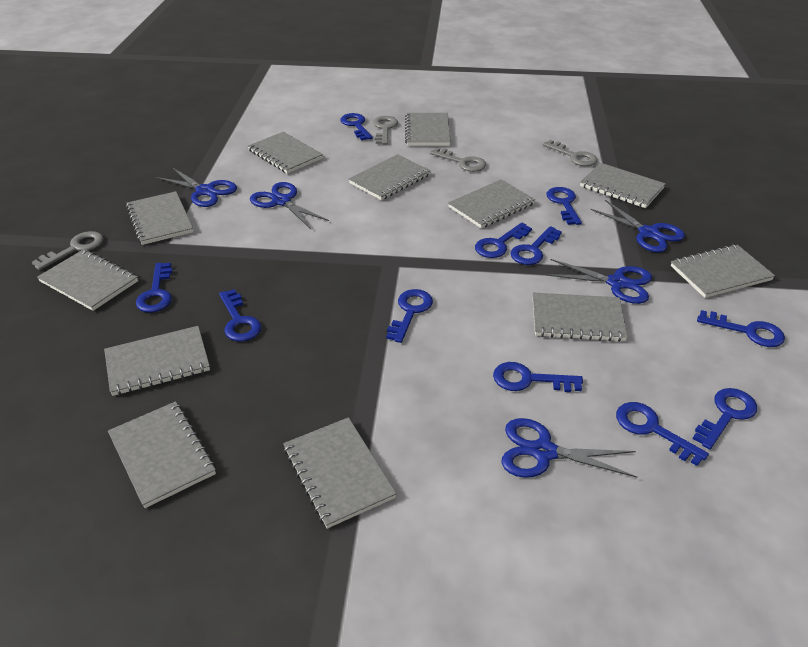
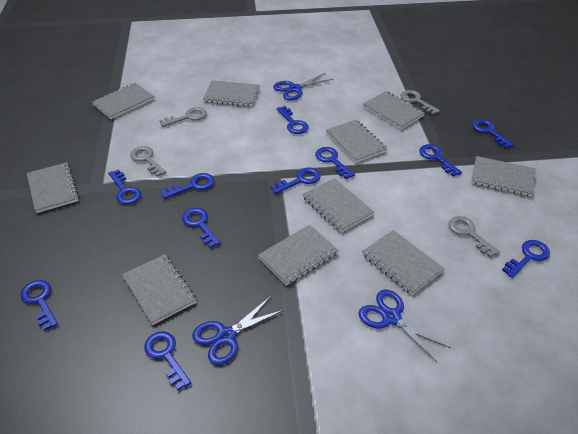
blue scissors: 5 -> 3
grey notebook: 12 -> 10

